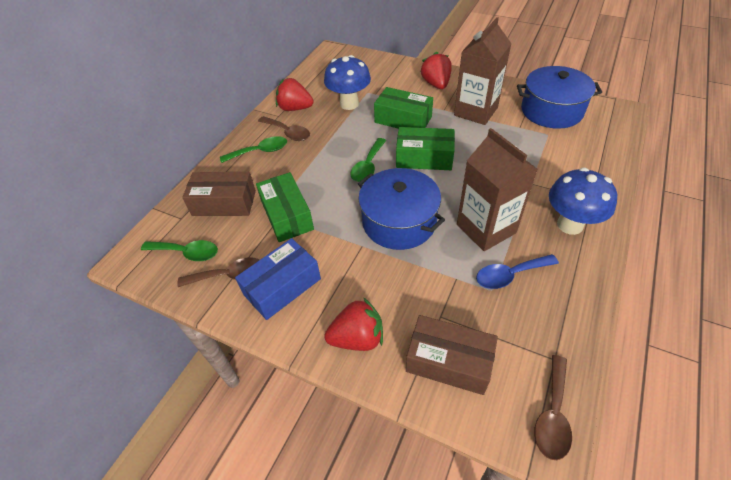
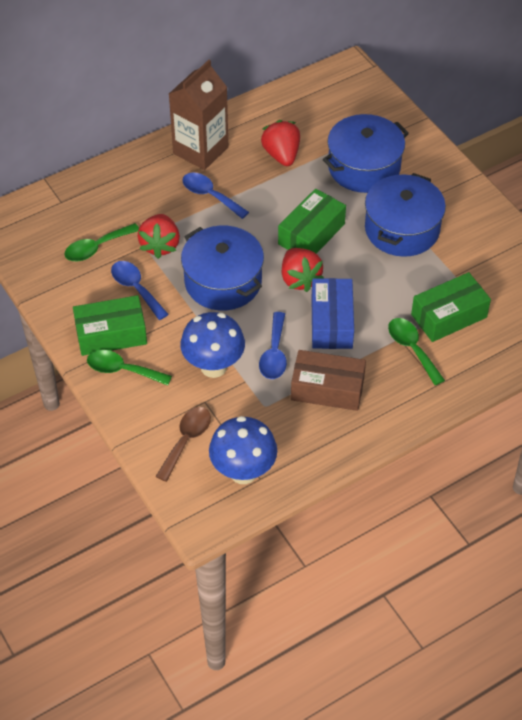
blue pot: 2 -> 3
blue spoon: 1 -> 3
brown box: 2 -> 1
brown carton: 2 -> 1
brown spoon: 3 -> 1

